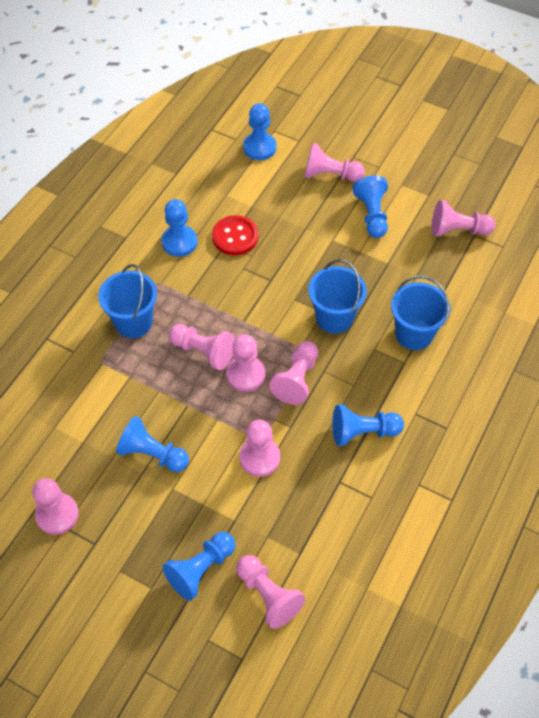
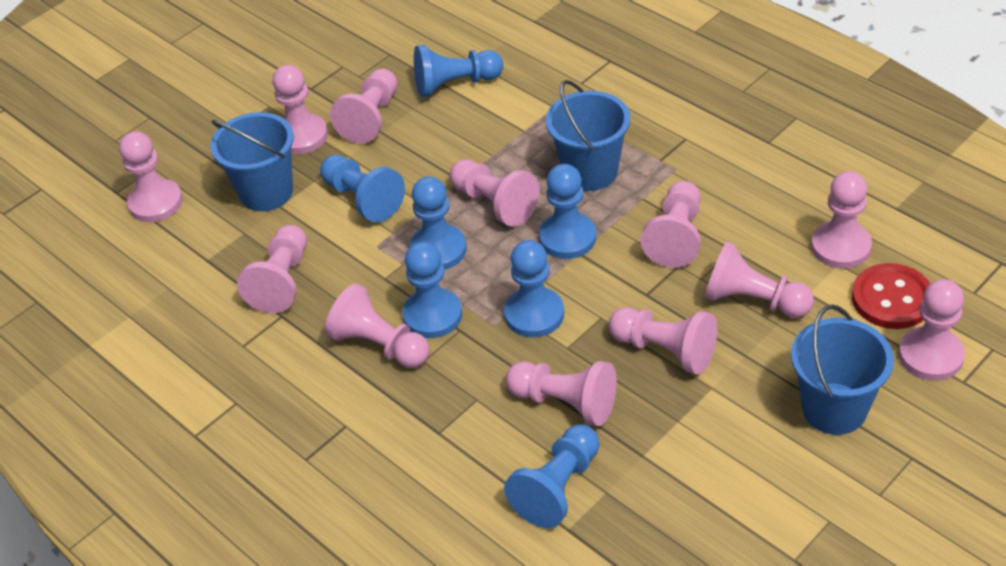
blue pawn: 6 -> 7
pink pawn: 8 -> 12

